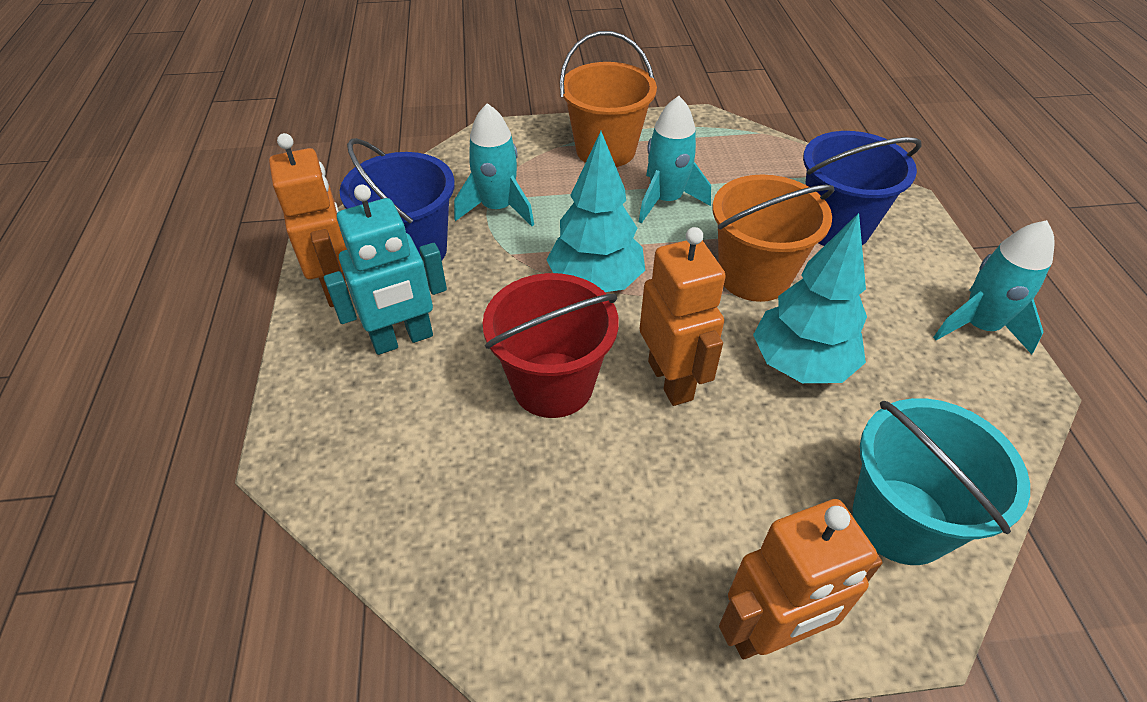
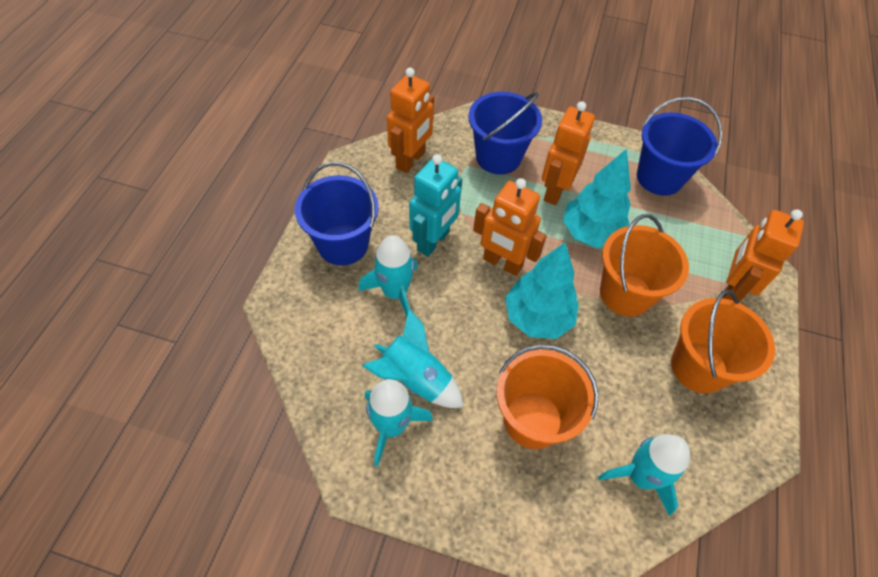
blue bucket: 2 -> 3
orange bucket: 2 -> 3
orange robot: 3 -> 4
red bucket: 1 -> 0
turquoise bucket: 1 -> 0
turquoise rocket: 3 -> 4

